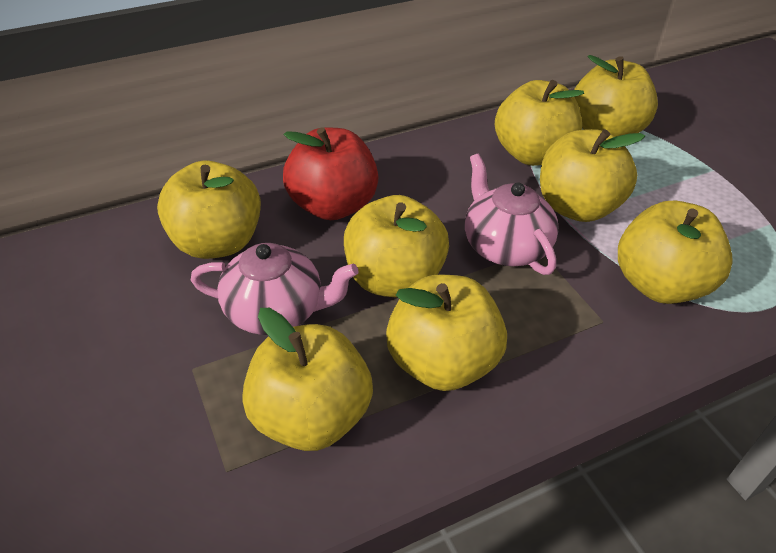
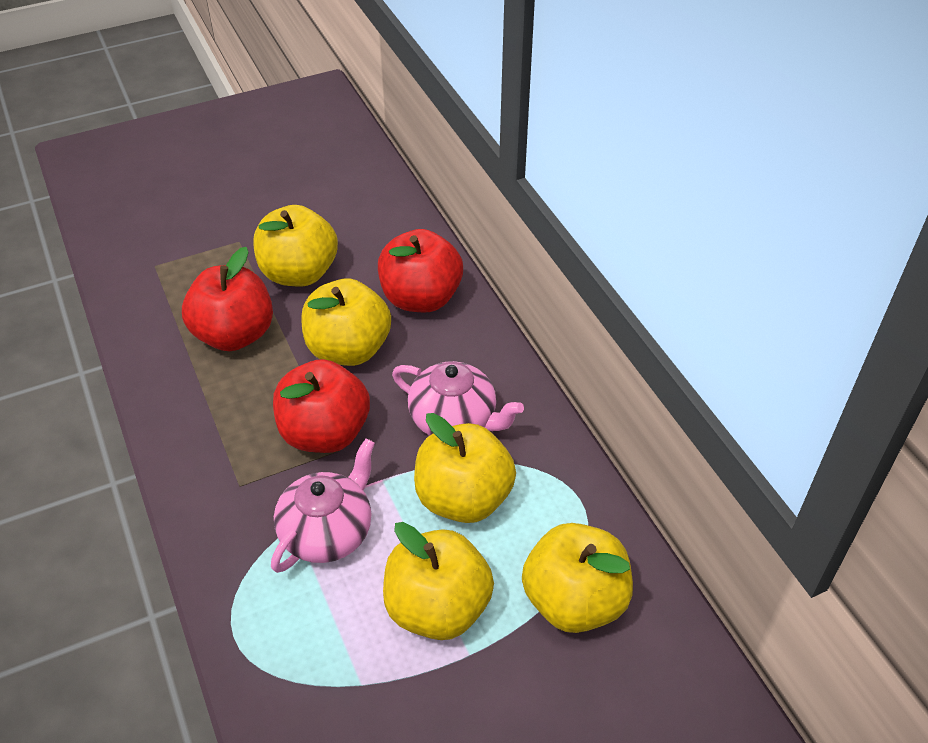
red apple: 1 -> 3
yellow apple: 8 -> 5

